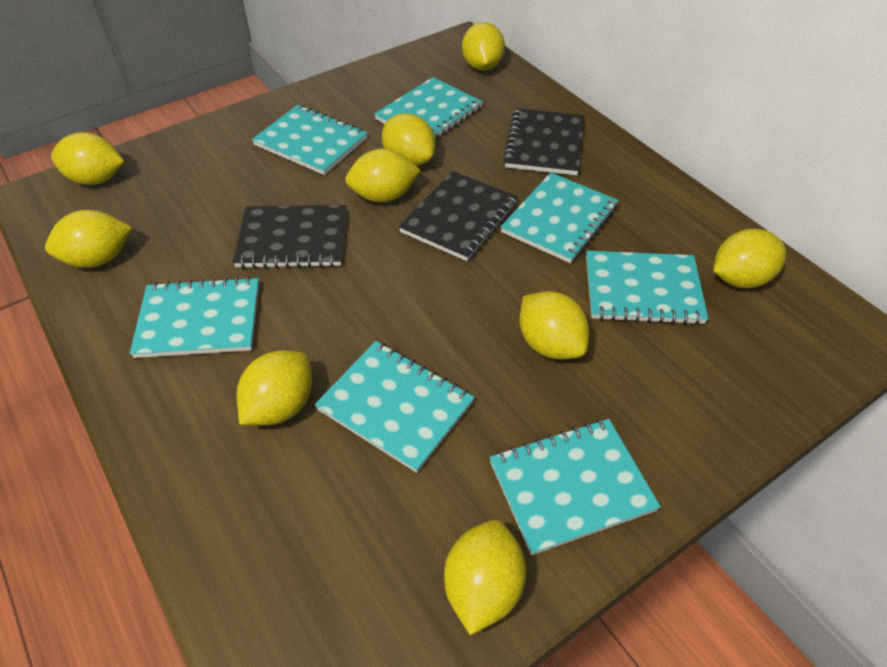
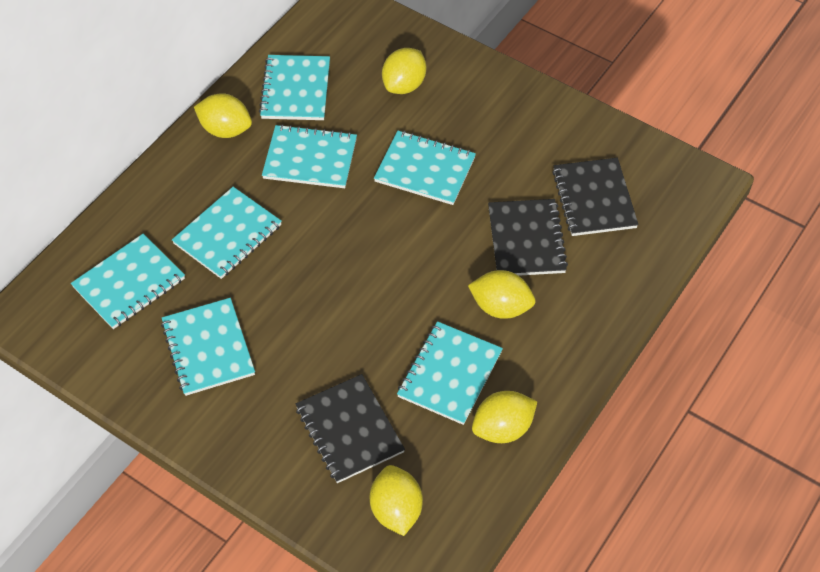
yellow lemon: 9 -> 5

